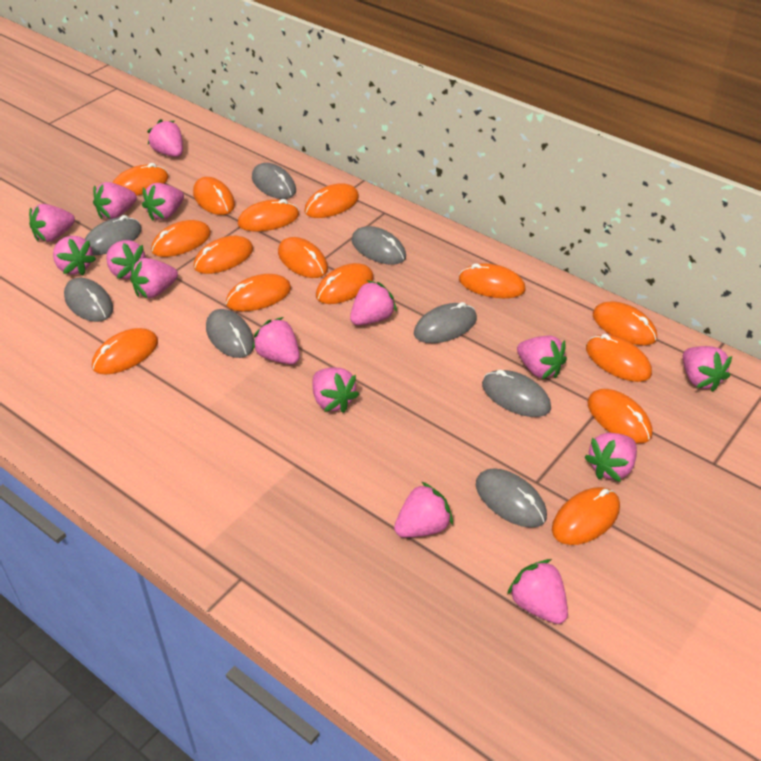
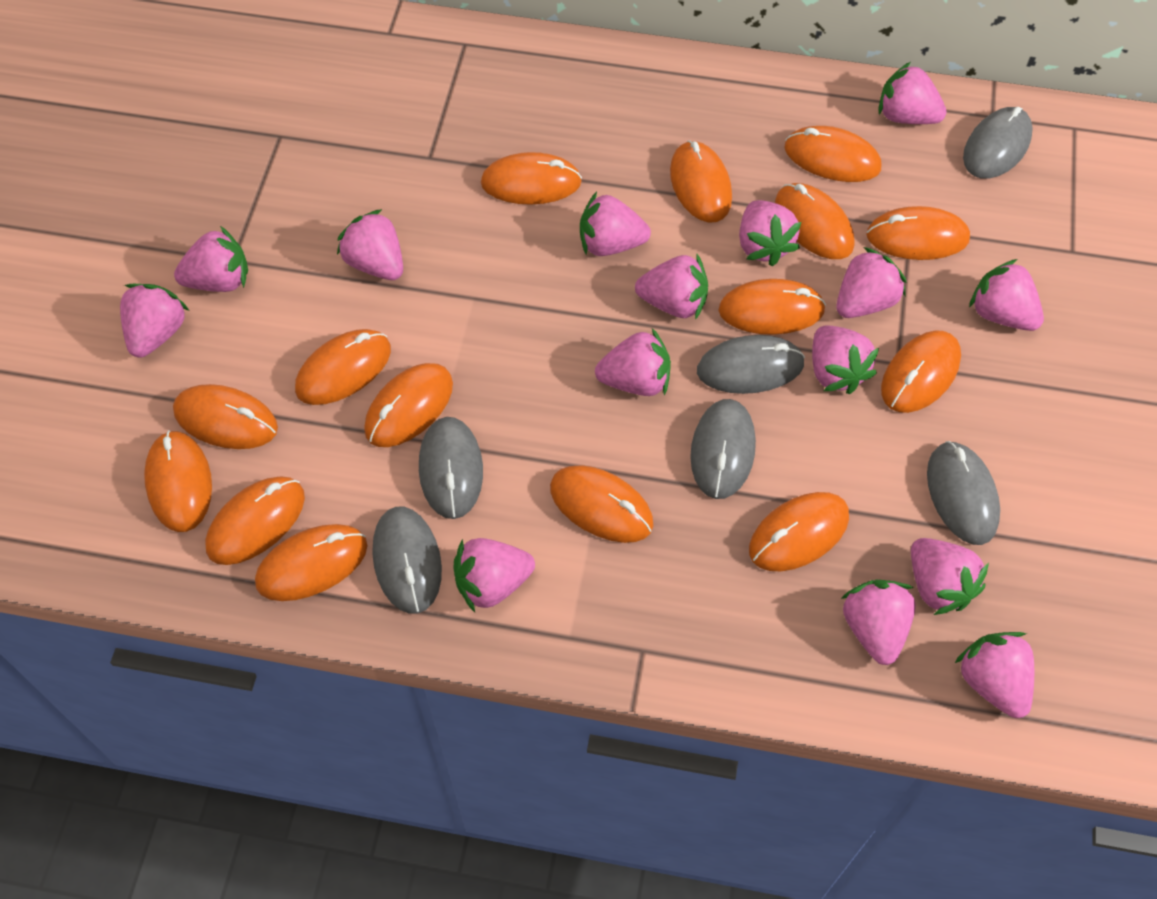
grey mouse: 8 -> 6

